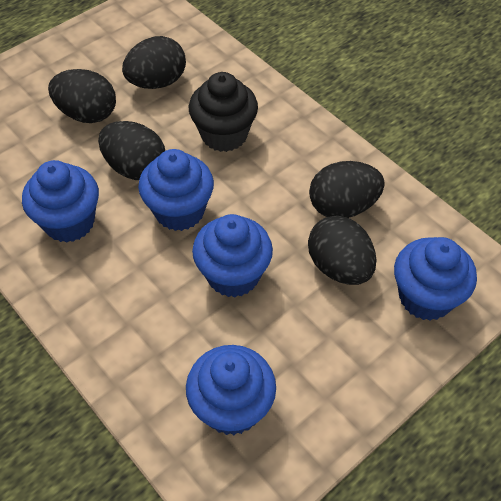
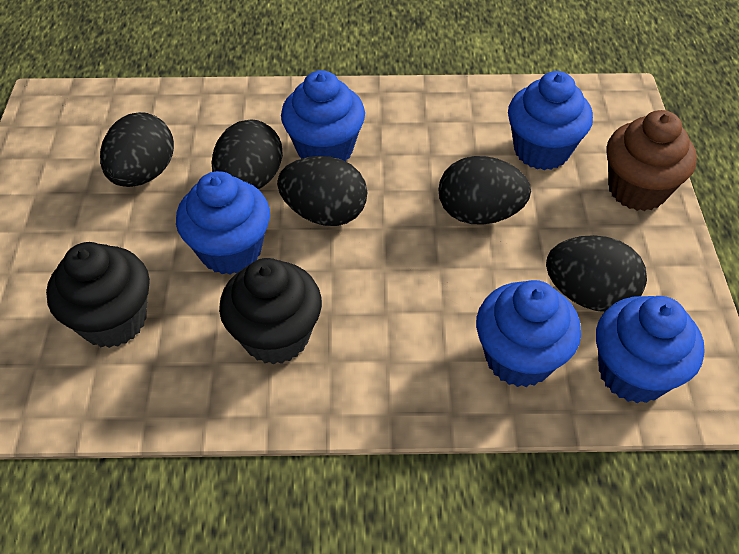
black cupcake: 1 -> 2
brown cupcake: 0 -> 1

